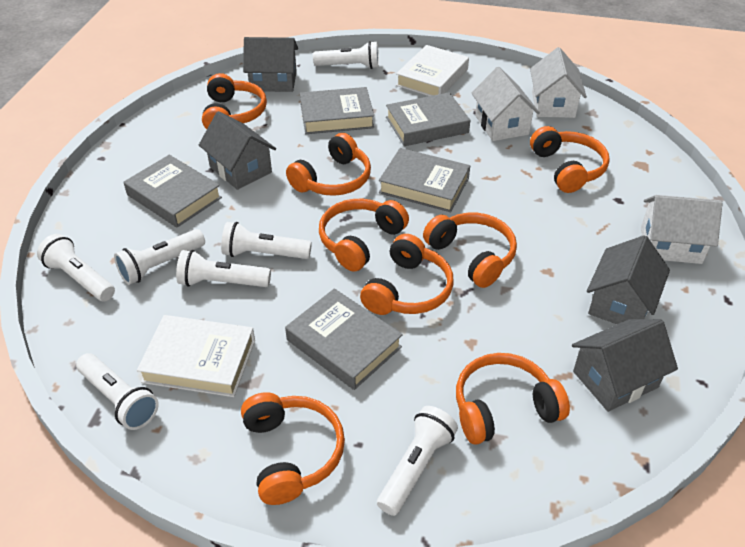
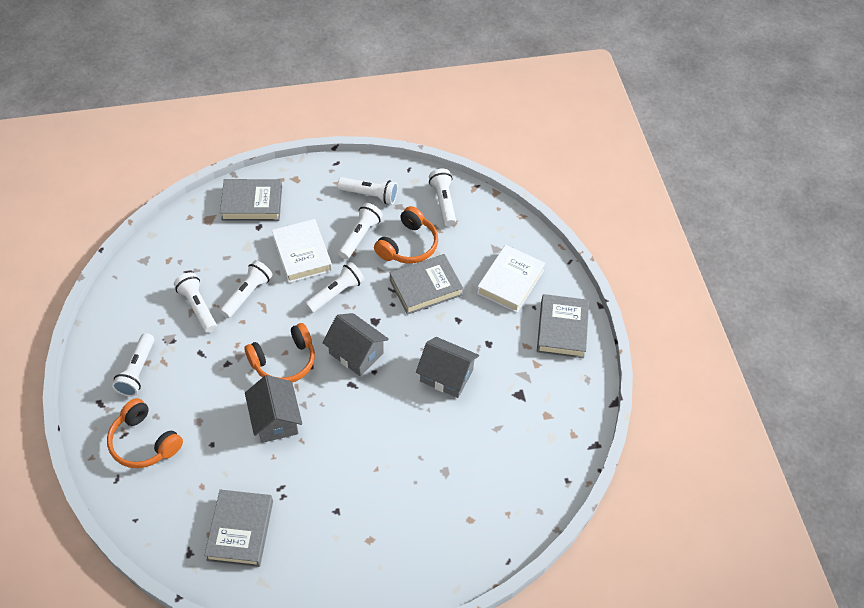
grey book: 5 -> 4
grey house: 4 -> 3
orange headphones: 8 -> 3
white house: 3 -> 0

